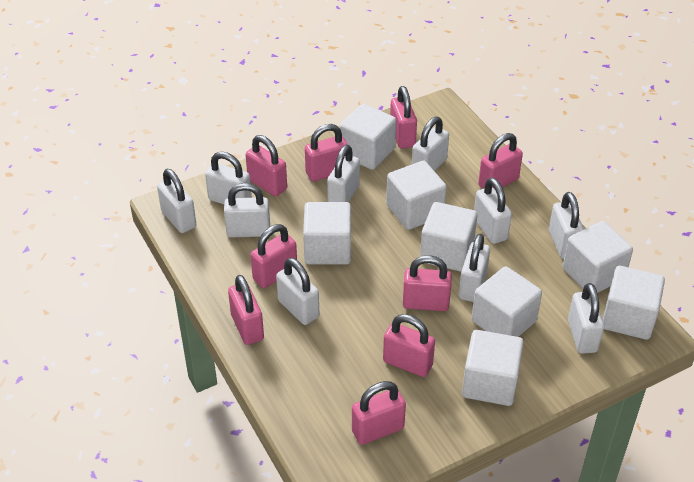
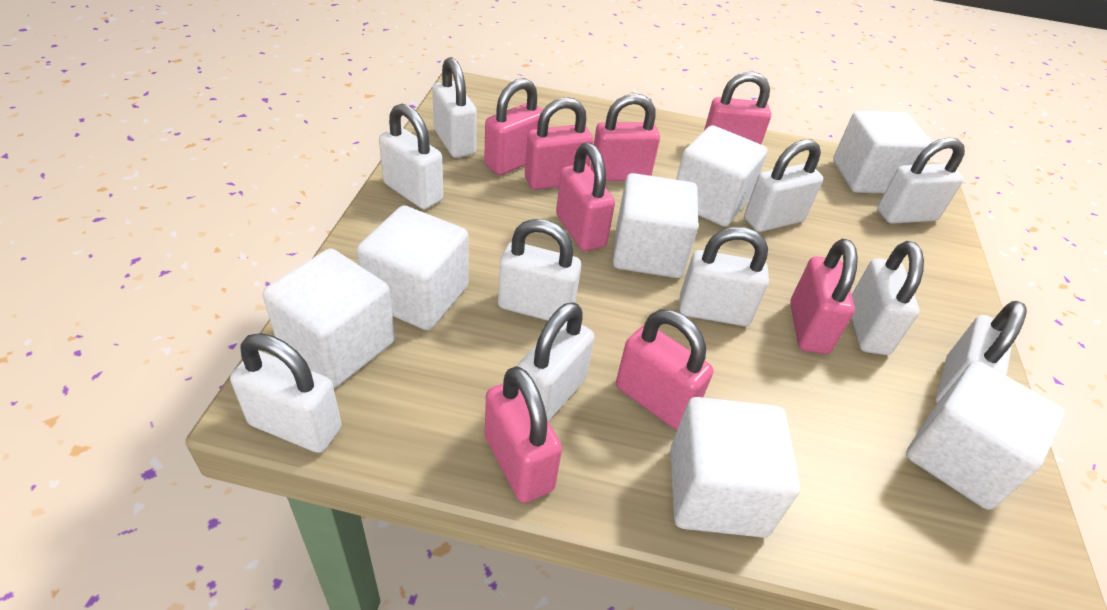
pink padlock: 9 -> 8
white cube: 8 -> 7

